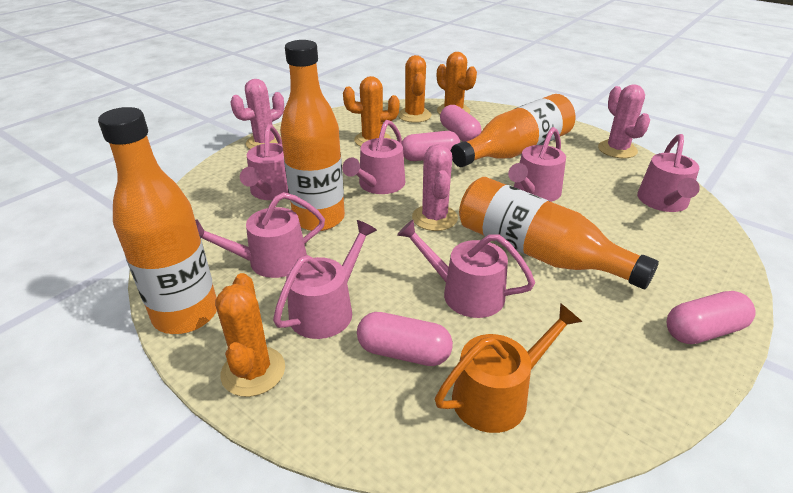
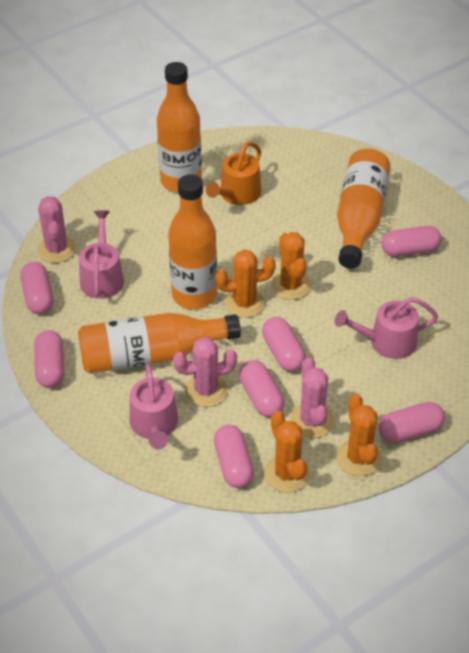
pink capsule: 4 -> 7
pink watering can: 7 -> 3

